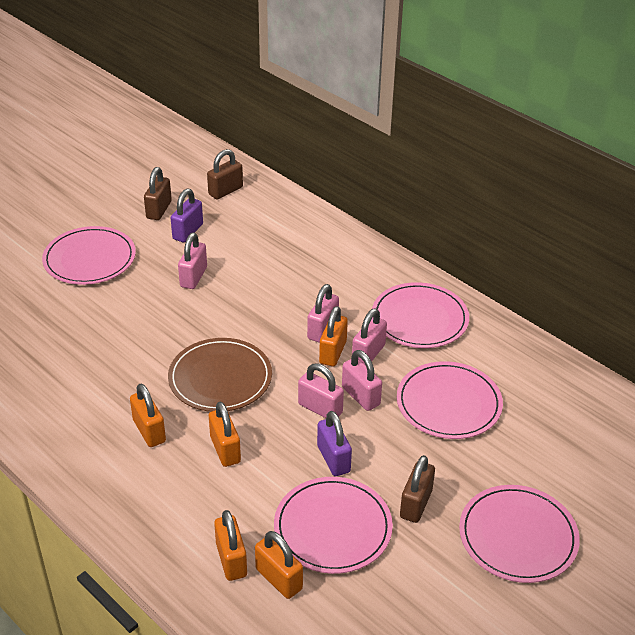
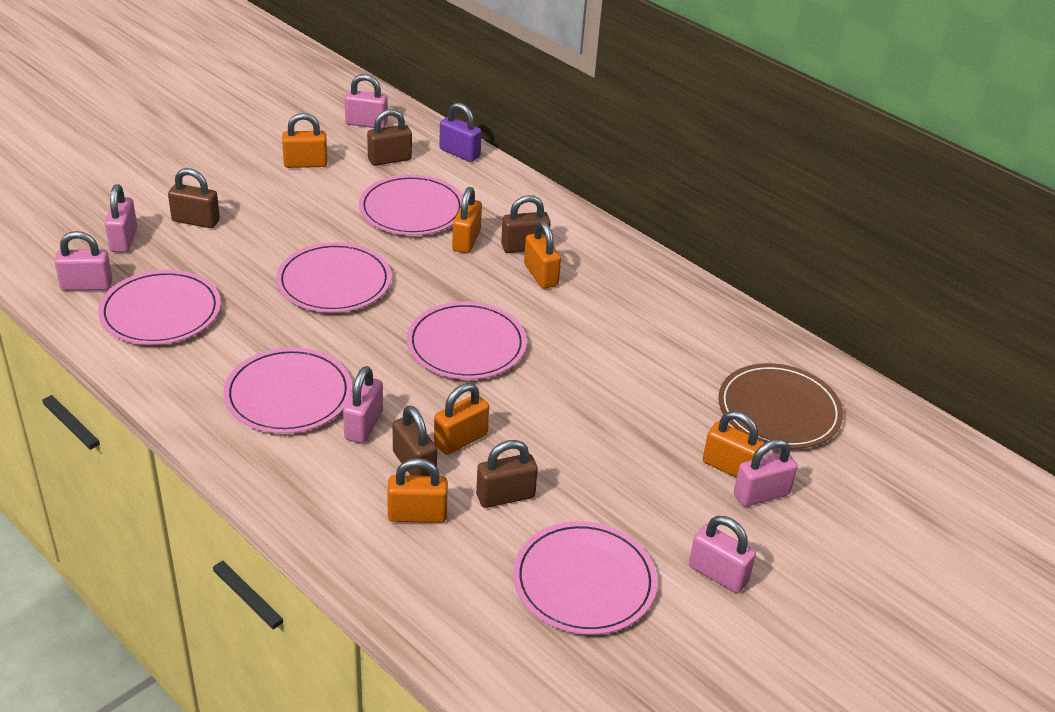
brown padlock: 3 -> 5
orange padlock: 5 -> 6
pink padlock: 5 -> 6
pink plate: 5 -> 6
purple padlock: 2 -> 1

